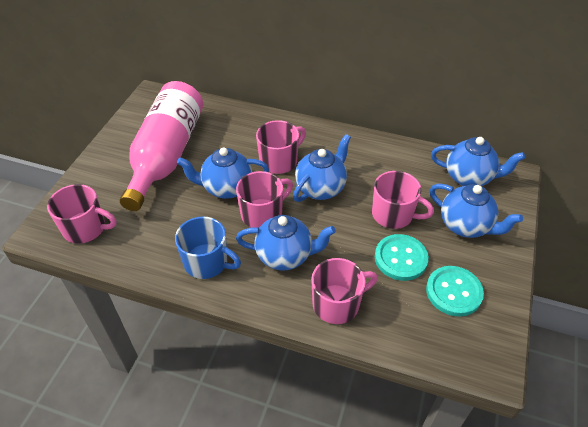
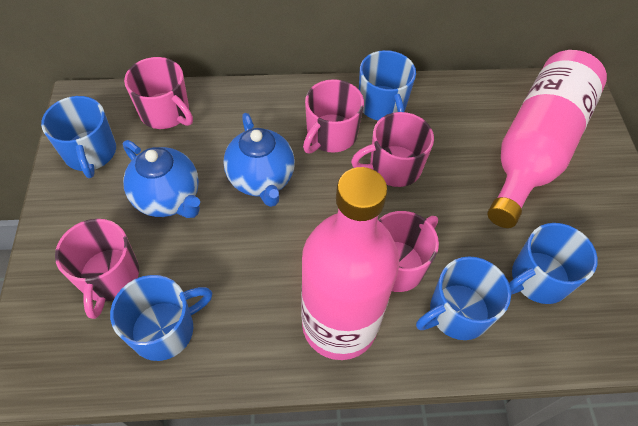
blue mug: 1 -> 5
blue teapot: 5 -> 2
pink bottle: 1 -> 2
turquoise button: 2 -> 0

